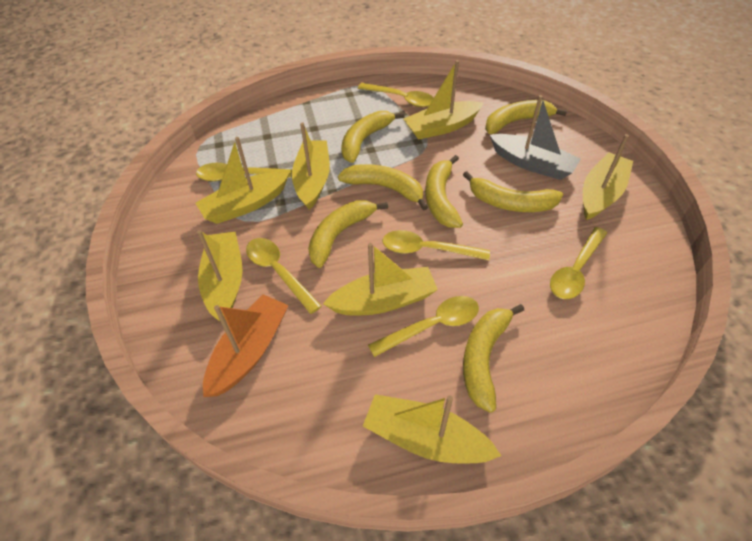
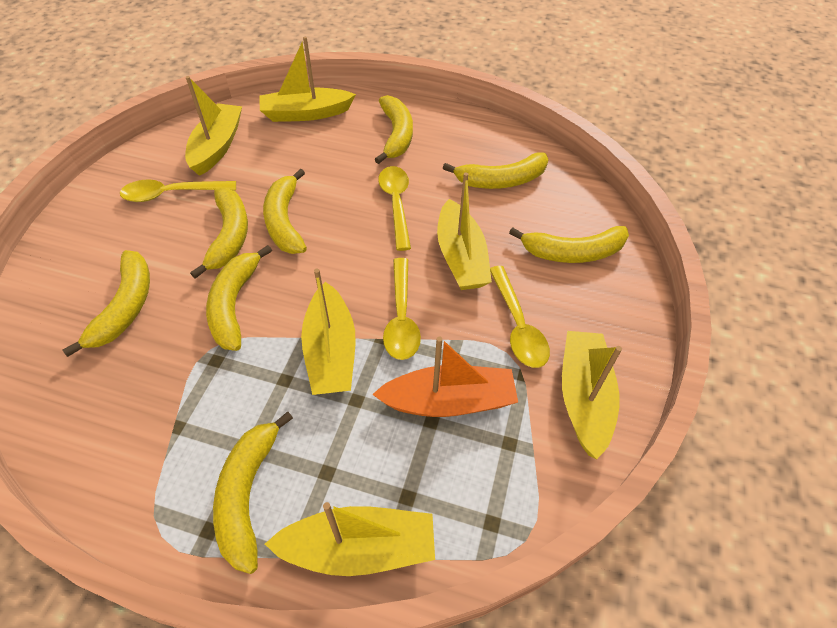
grey boat: 1 -> 0
yellow banana: 7 -> 8
yellow boat: 7 -> 6
yellow spoon: 6 -> 4

